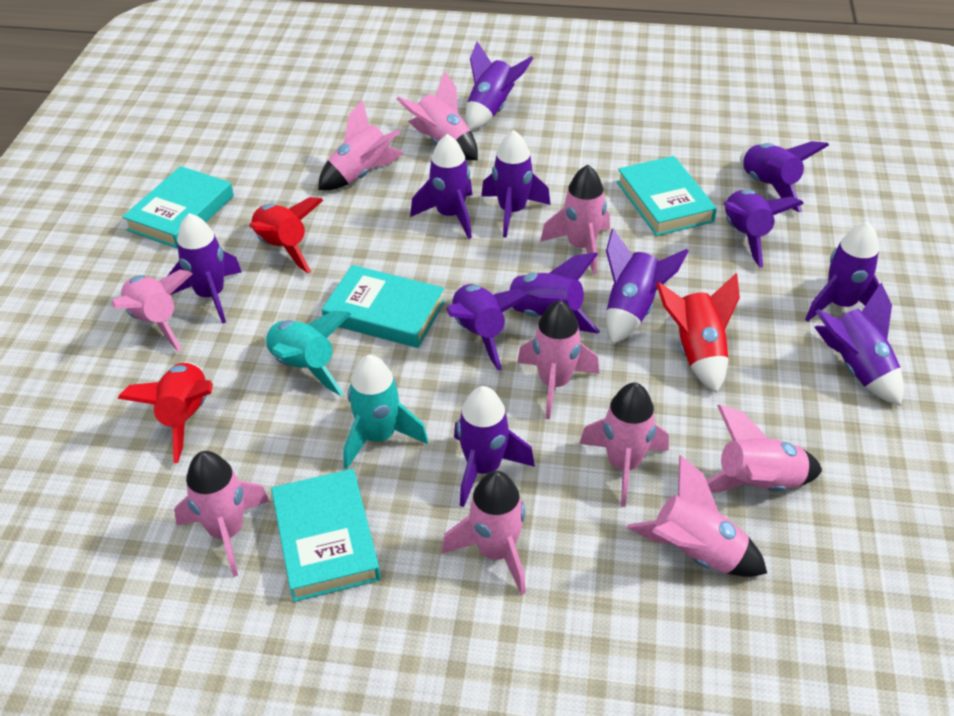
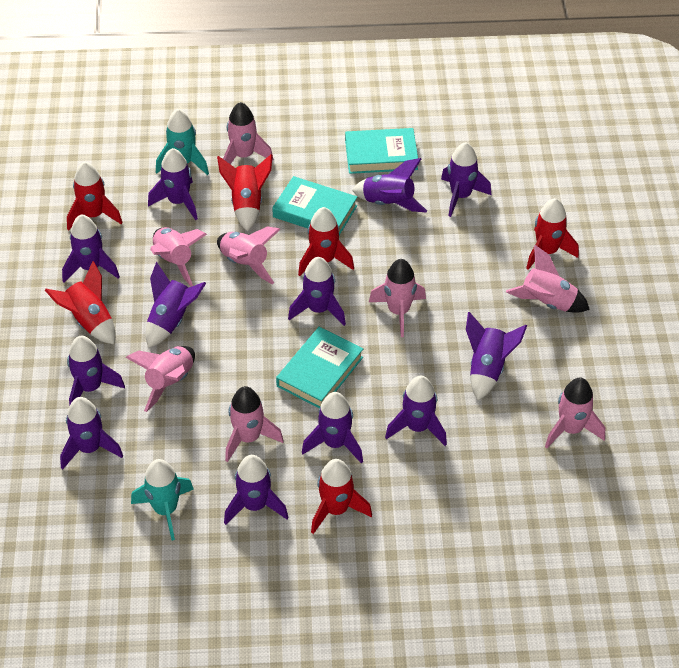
pink rocket: 10 -> 8
red rocket: 3 -> 6
turquoise book: 4 -> 3

